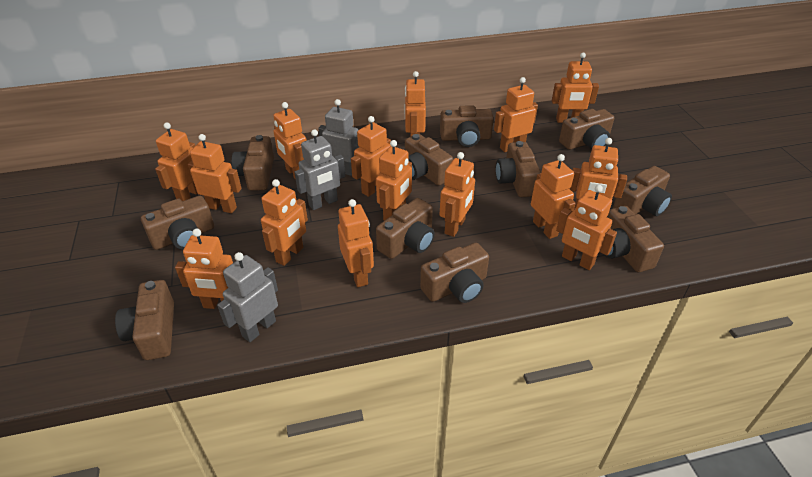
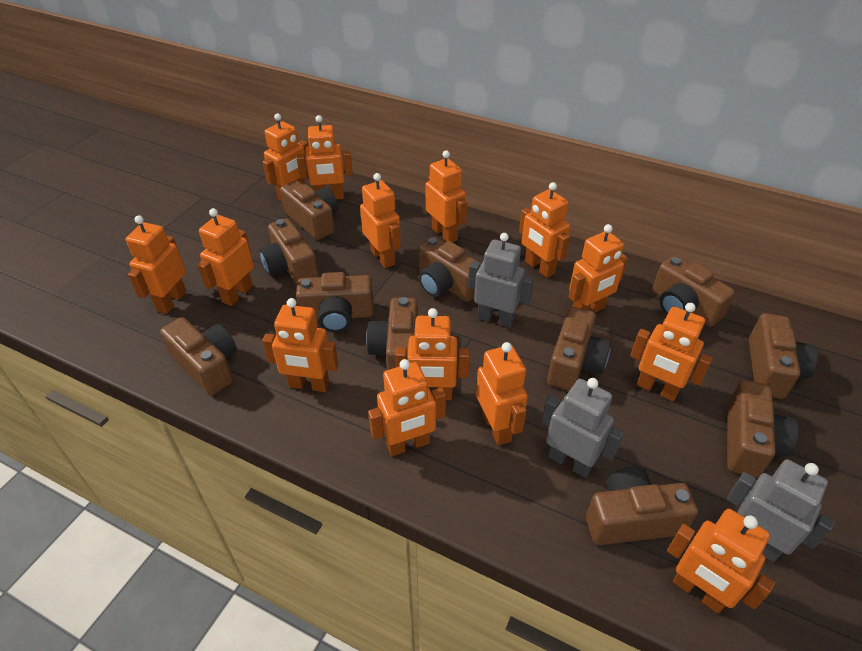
orange robot: 15 -> 14

